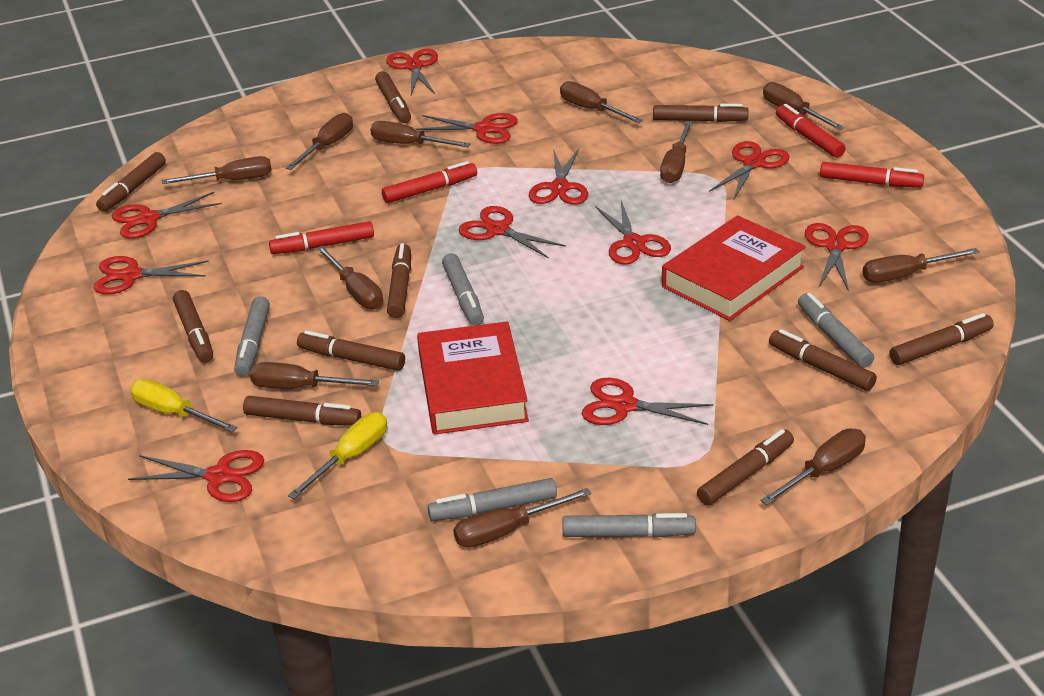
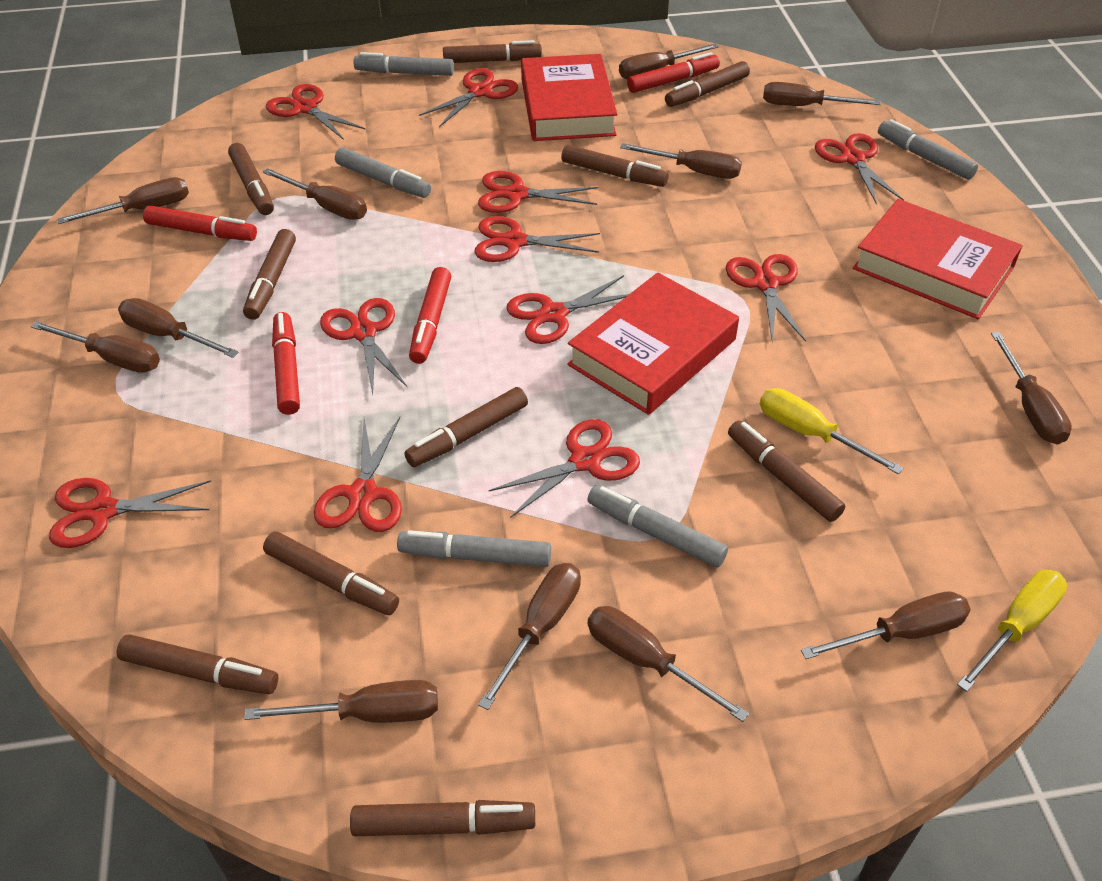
brown screwdriver: 11 -> 12
red book: 2 -> 3

